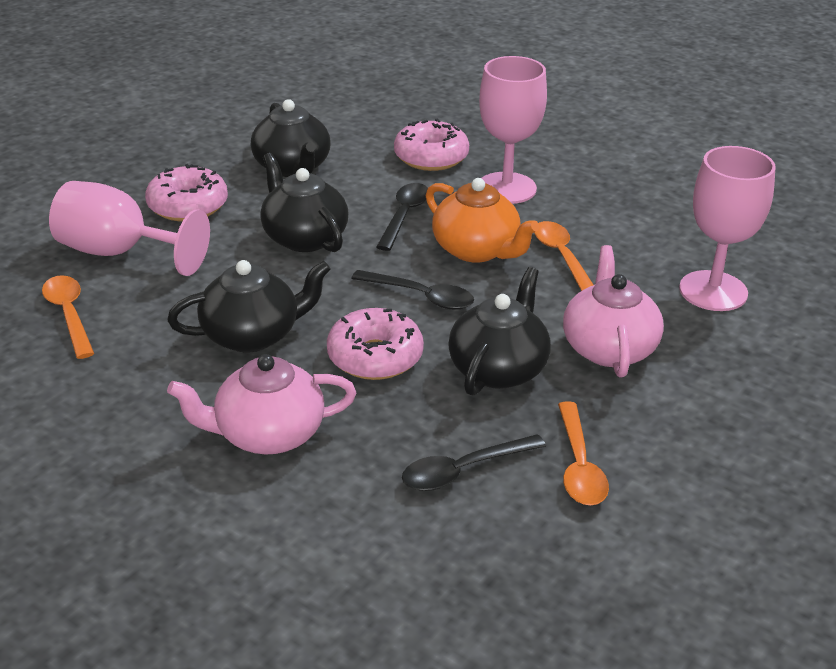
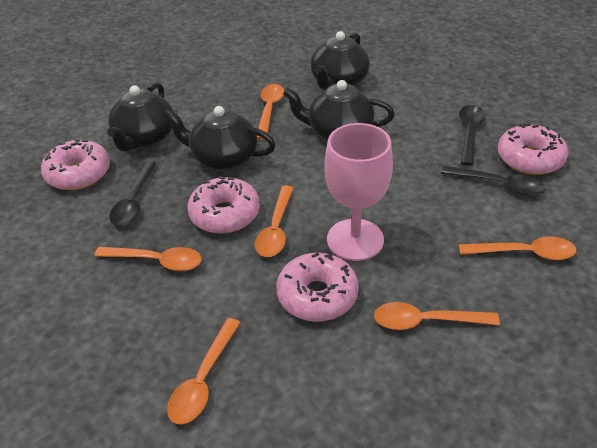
orange spoon: 3 -> 6
orange teapot: 1 -> 0
pink donut: 3 -> 4
pink goblet: 3 -> 1
pink teapot: 2 -> 0

